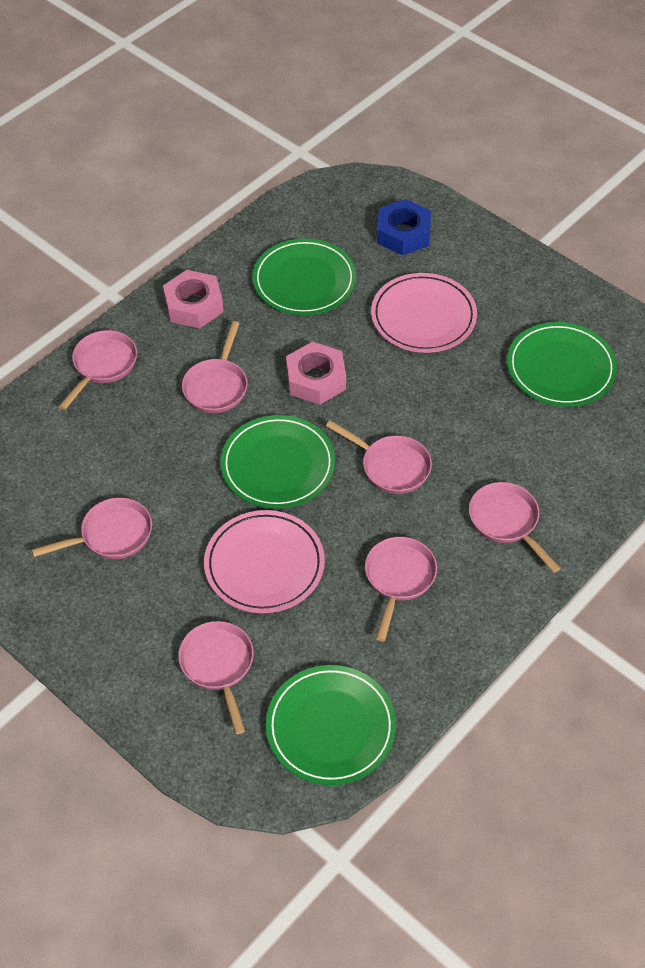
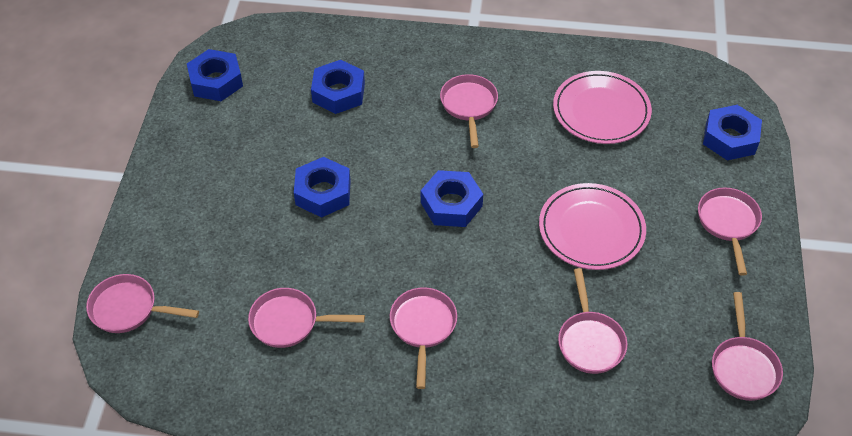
blue nut: 1 -> 5
green plate: 4 -> 0
pink nut: 2 -> 0

